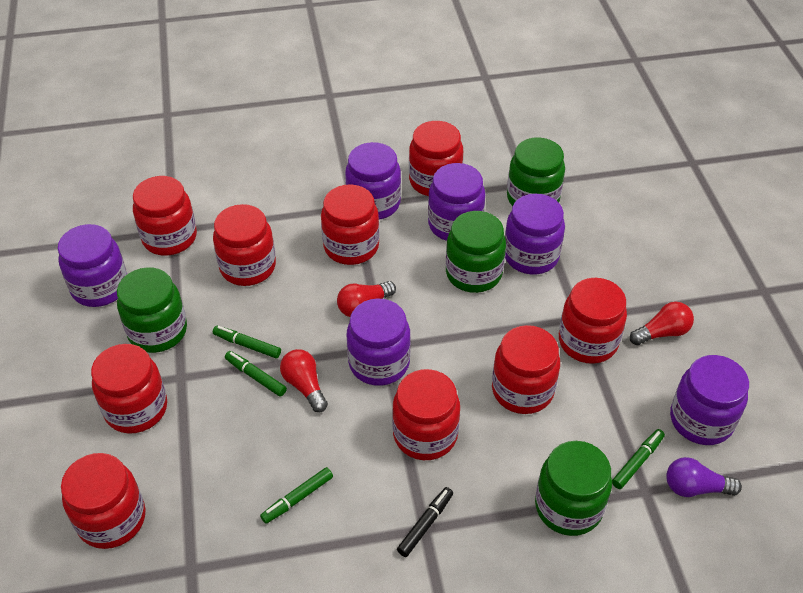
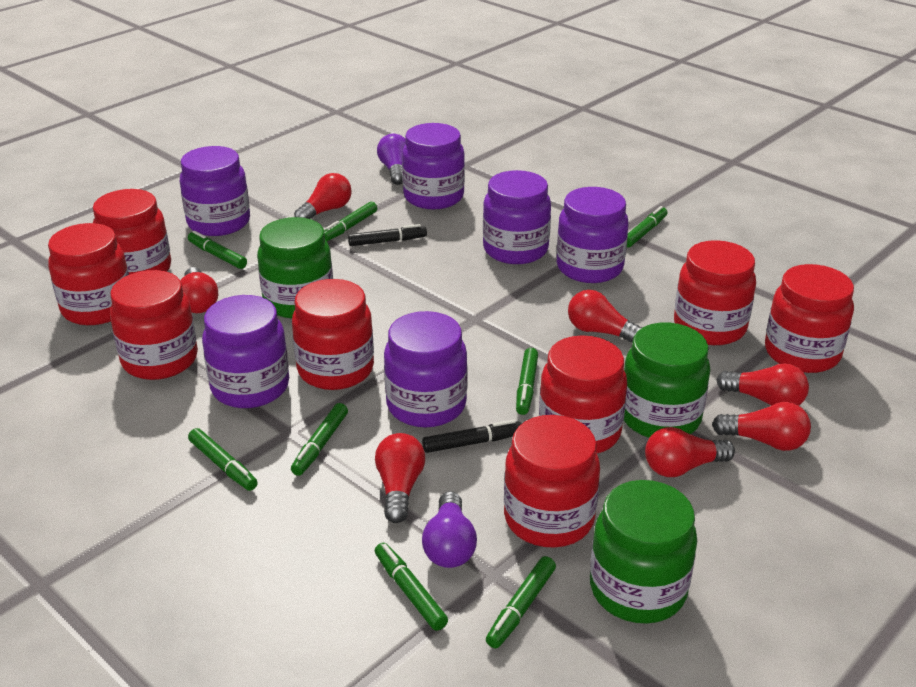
black marker: 1 -> 2
green jar: 4 -> 3
green marker: 4 -> 8
purple light bulb: 1 -> 2
red jar: 9 -> 8
red light bulb: 3 -> 7

